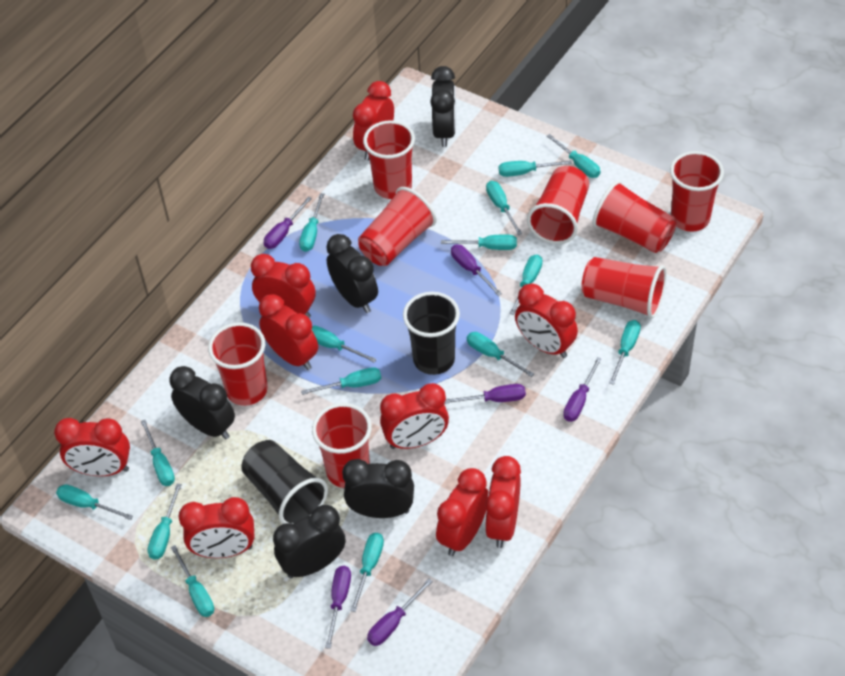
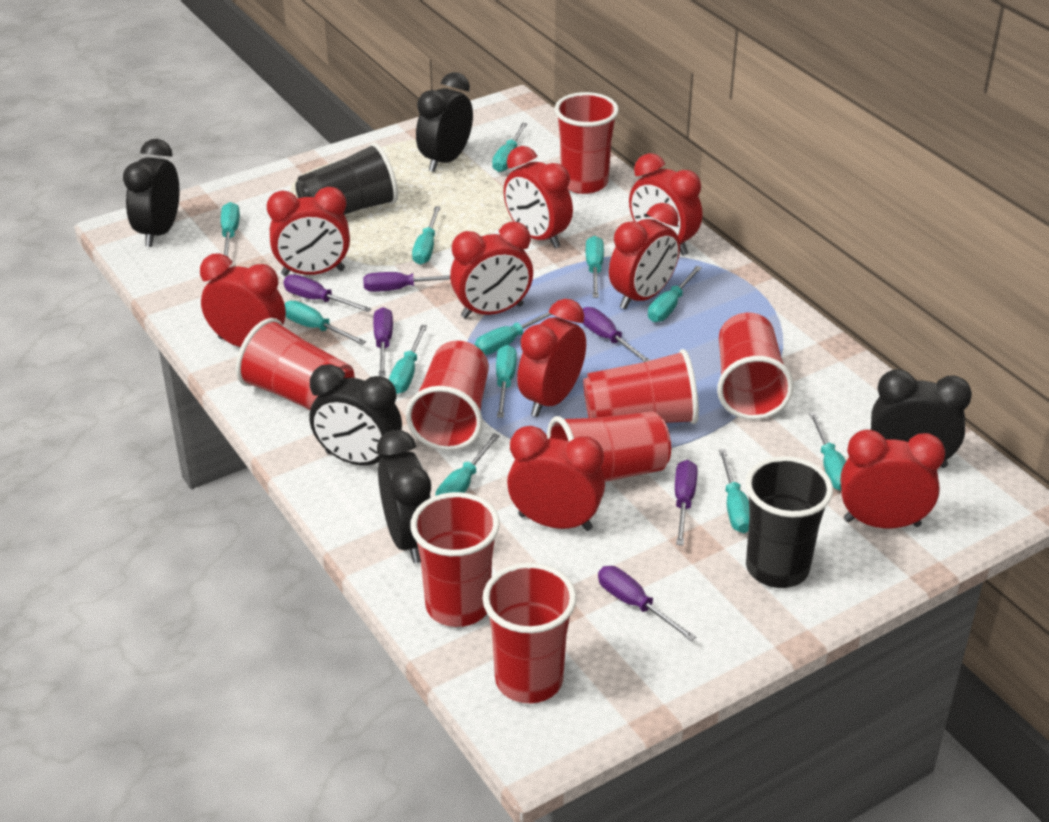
turquoise screwdriver: 15 -> 12

